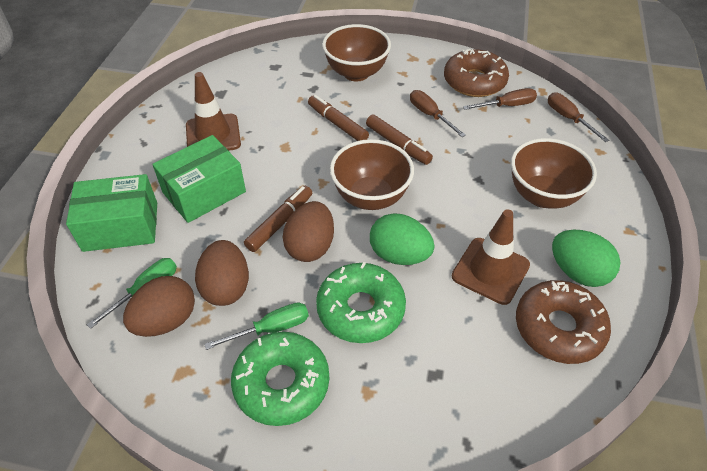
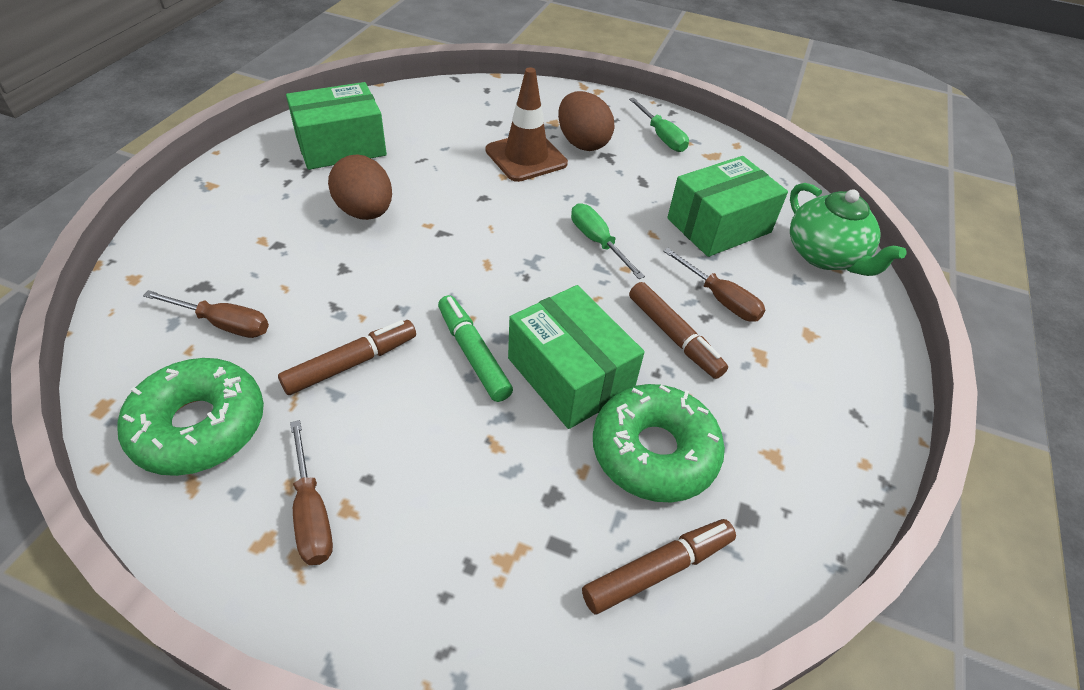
brown bowl: 3 -> 0
brown donut: 2 -> 0
brown egg: 3 -> 2
brown traffic cone: 2 -> 1
green box: 2 -> 3
green egg: 2 -> 0
green marker: 0 -> 1
green teapot: 0 -> 1

